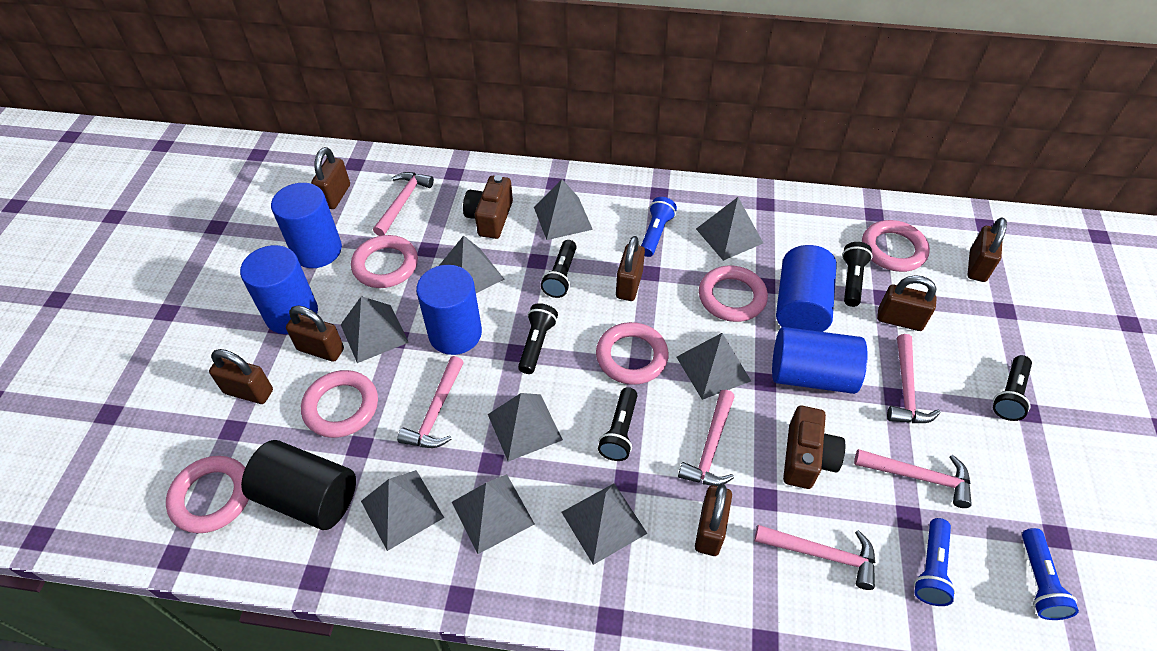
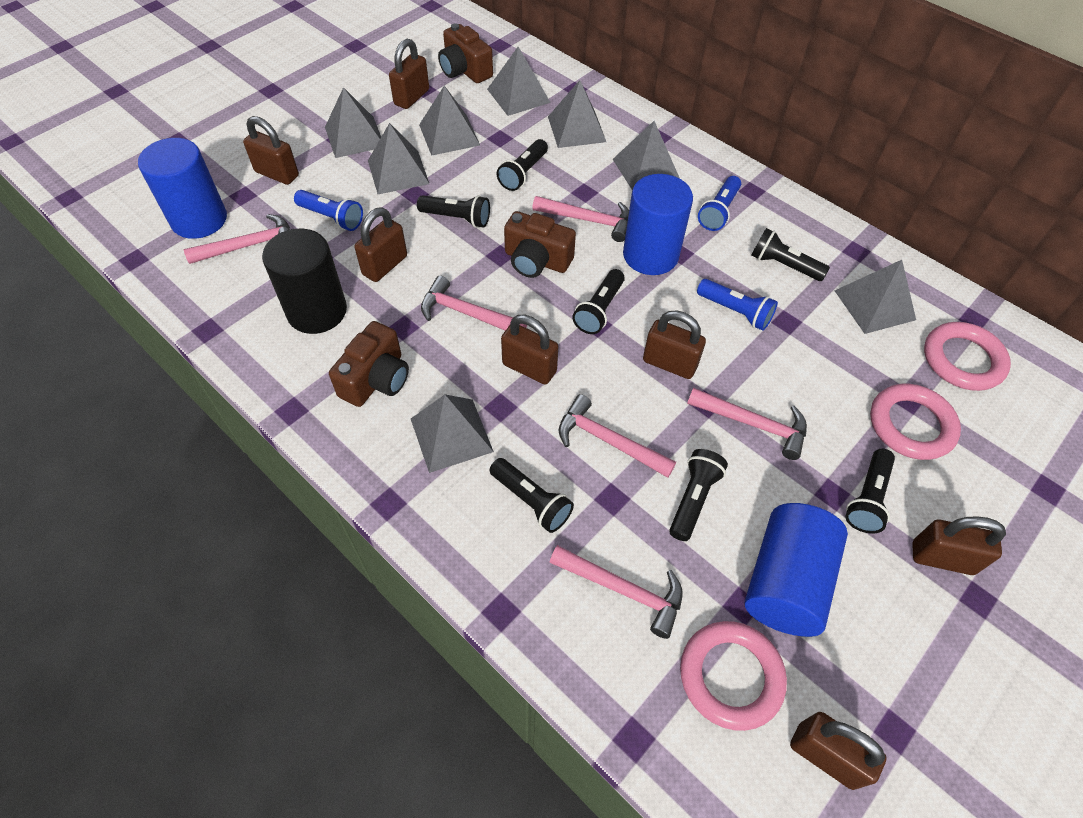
black flashlight: 5 -> 7
blue cylinder: 5 -> 3
brown camera: 2 -> 3
grey pyramid: 9 -> 8
pink ring: 6 -> 3

